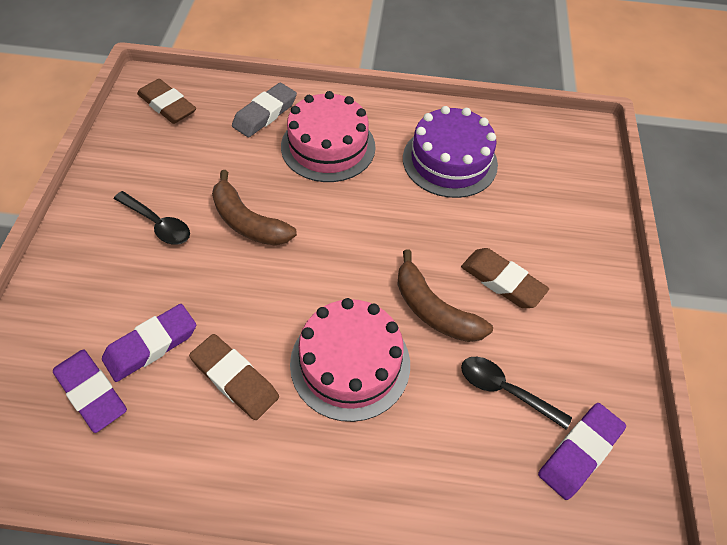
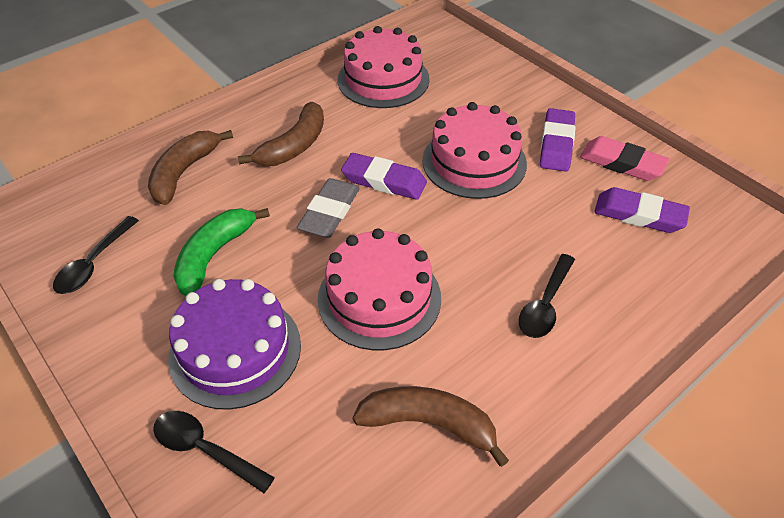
black spoon: 2 -> 3
brown banana: 2 -> 3
brown eraser: 3 -> 0
green banana: 0 -> 1
pink cake: 2 -> 3
pink eraser: 0 -> 1

